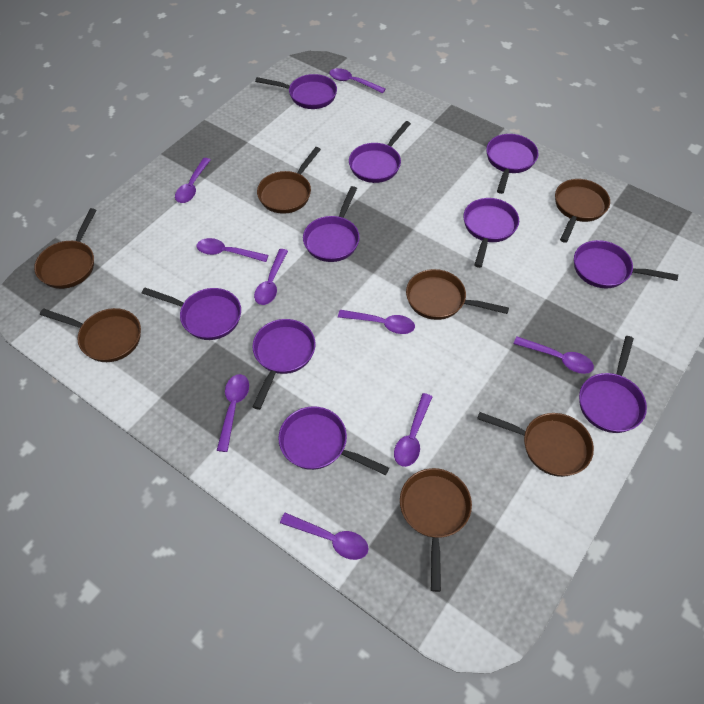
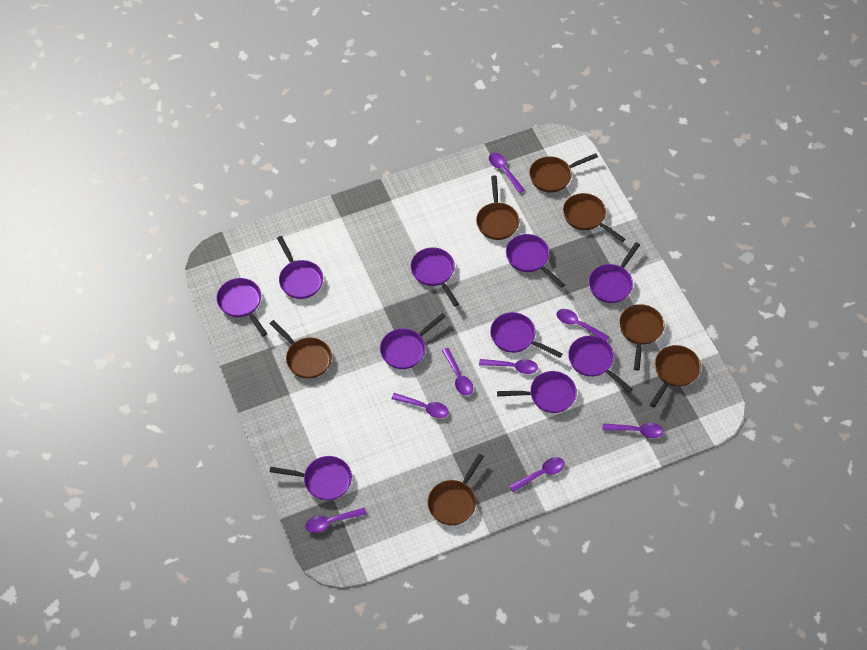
purple spoon: 9 -> 8

